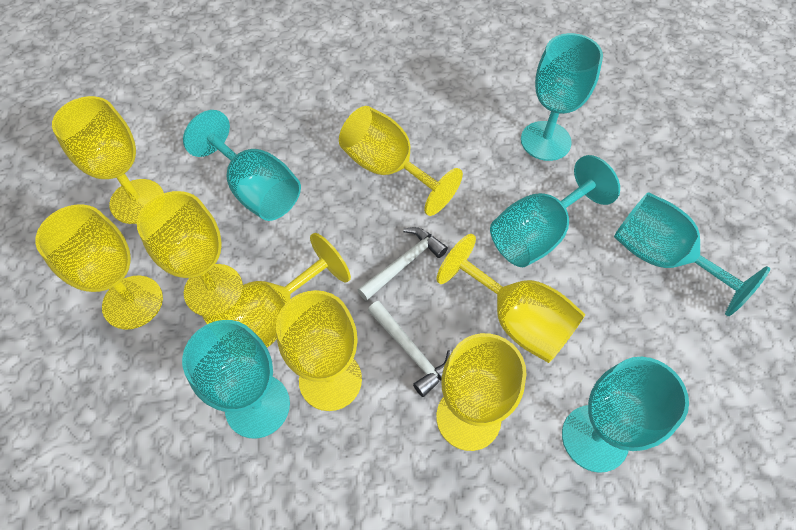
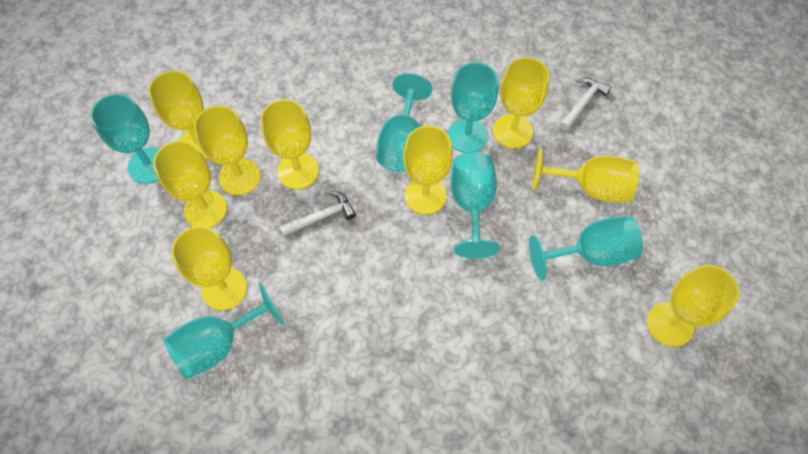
yellow goblet: 8 -> 9

